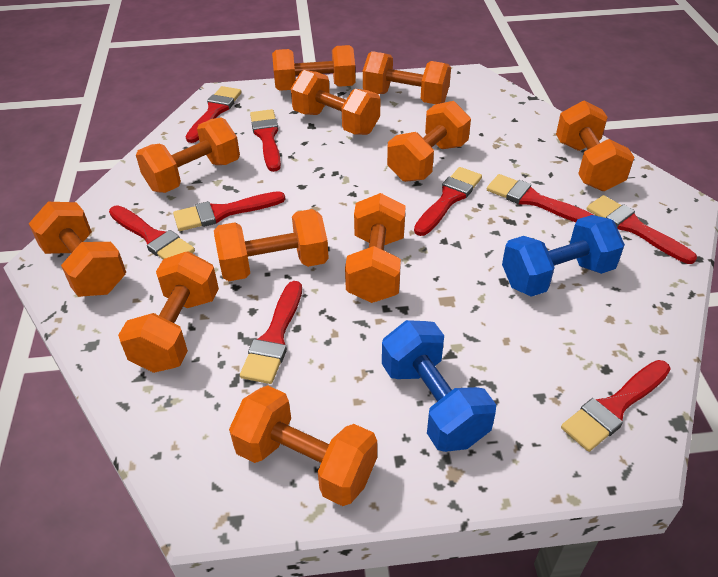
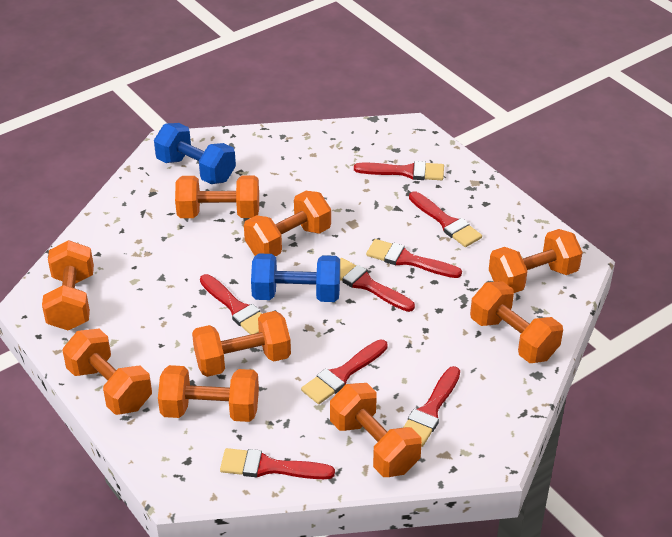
orange dumbbell: 11 -> 9
red brush: 9 -> 8

